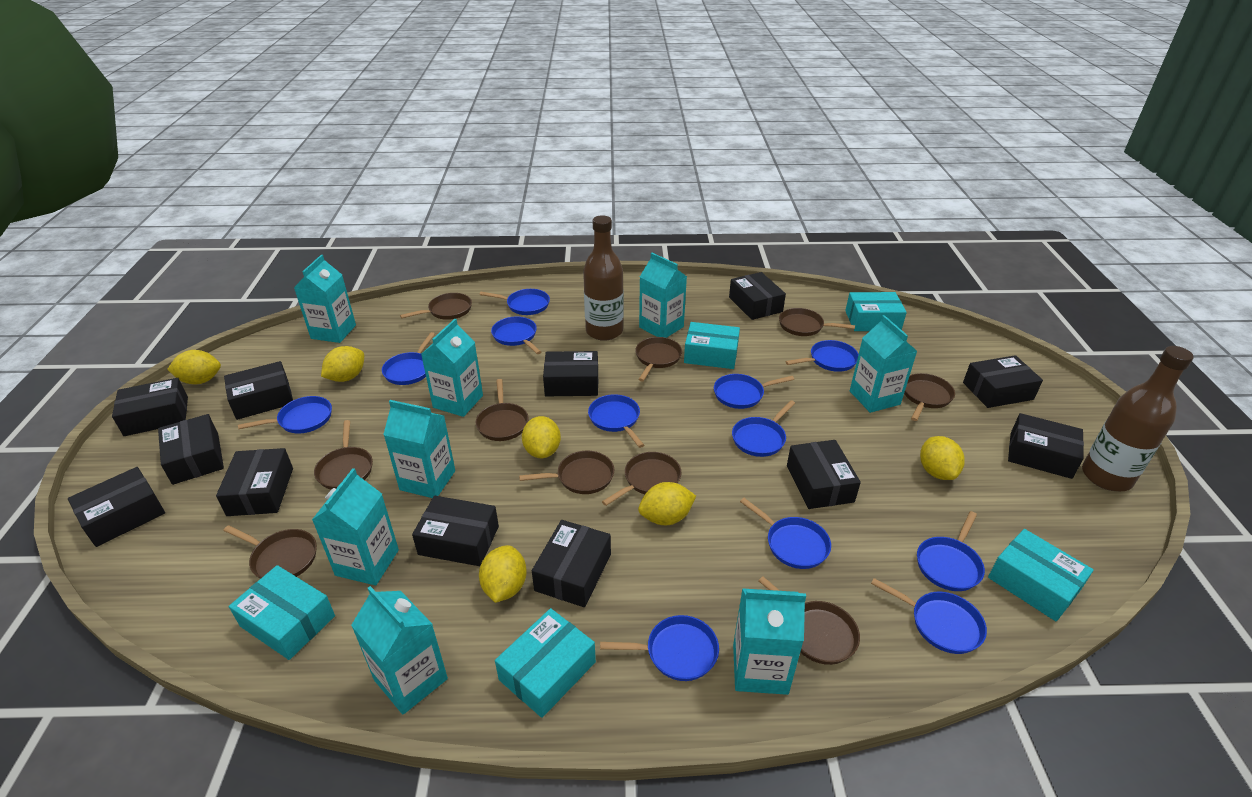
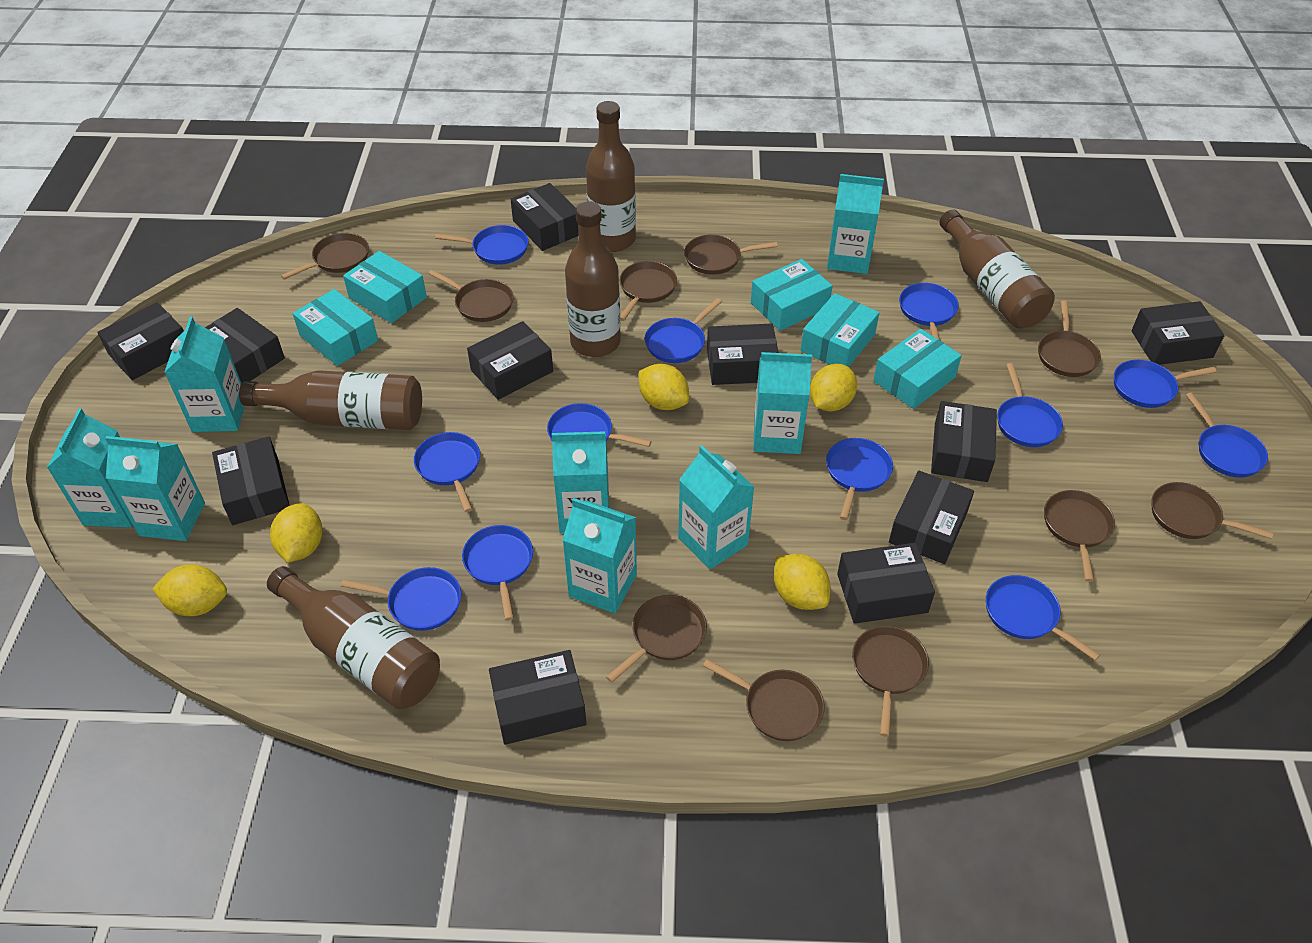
black box: 12 -> 11
brown bottle: 2 -> 5
yellow lemon: 6 -> 5

